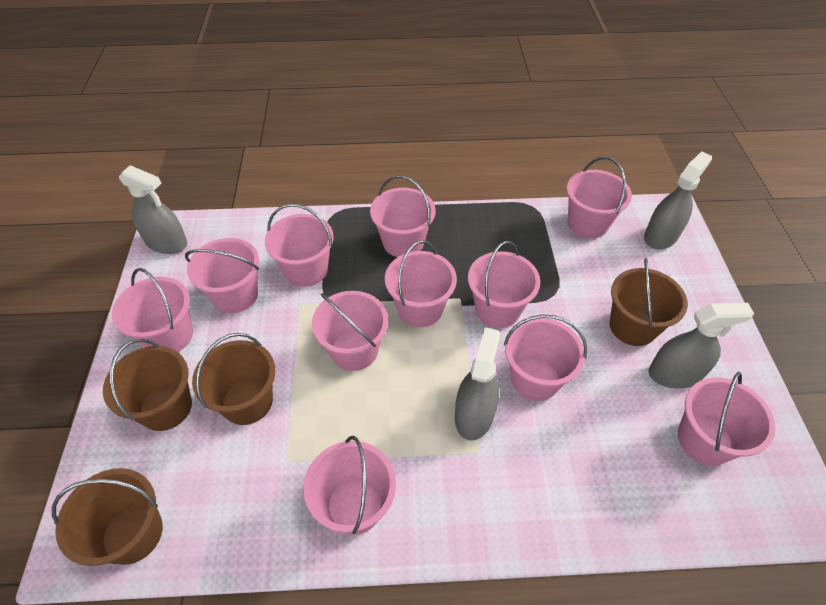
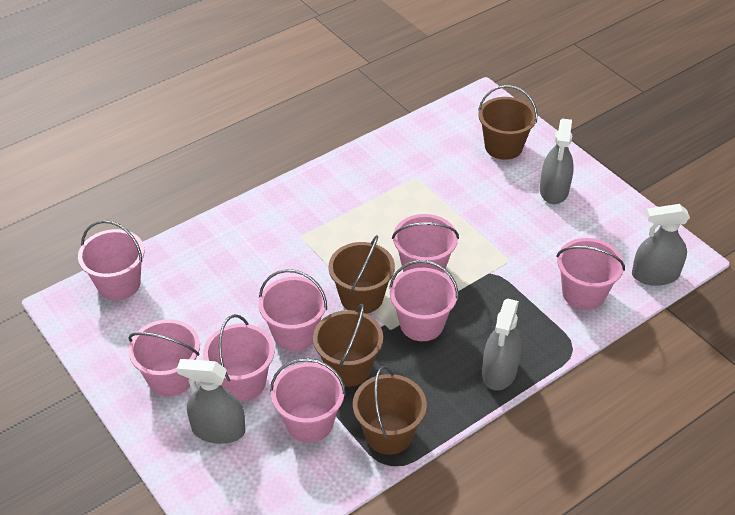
pink bucket: 11 -> 8

